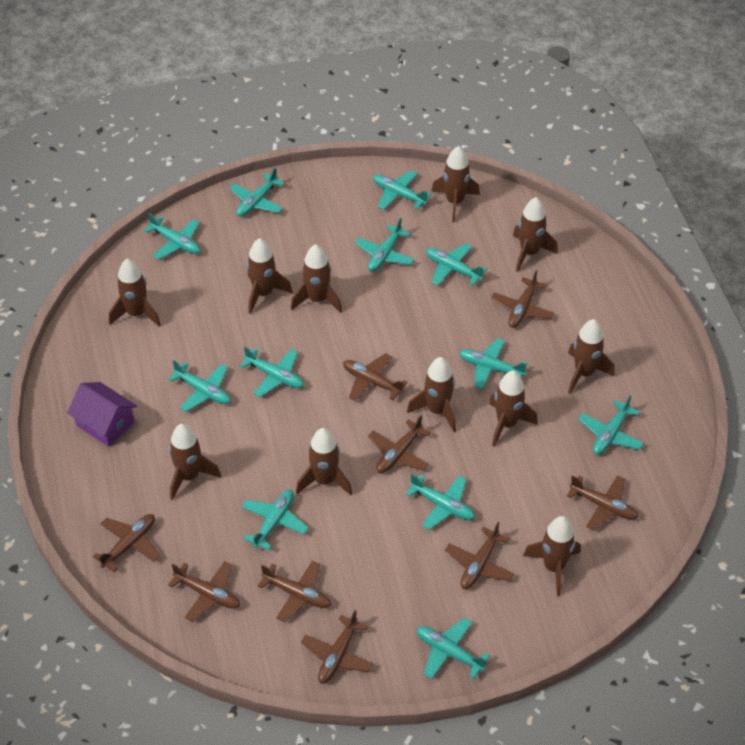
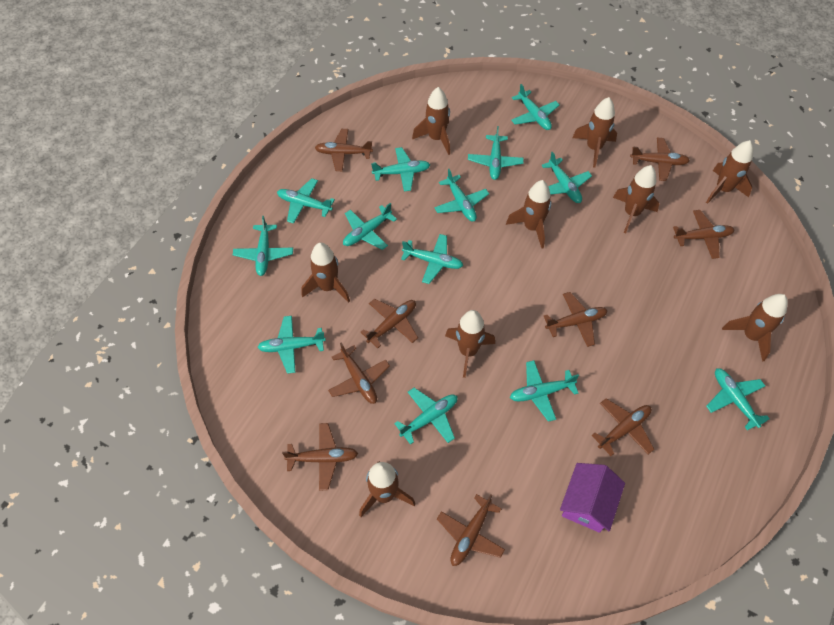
brown rocket: 11 -> 9
turquoise plane: 12 -> 13

